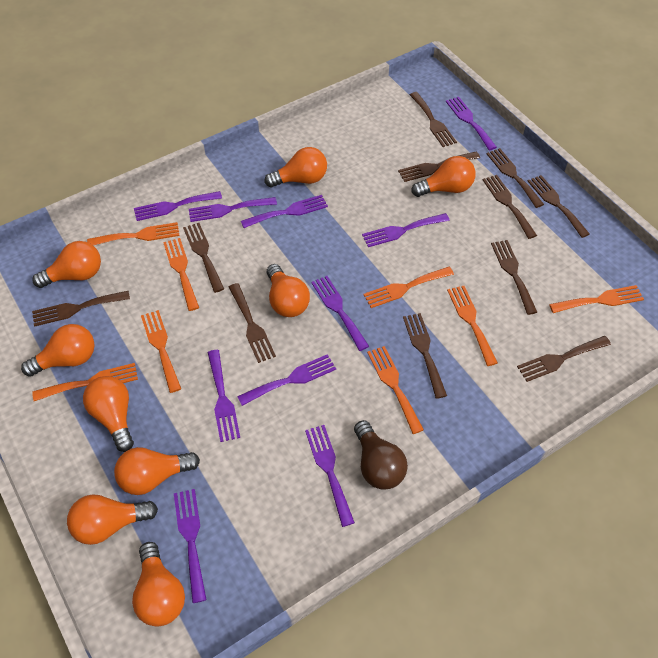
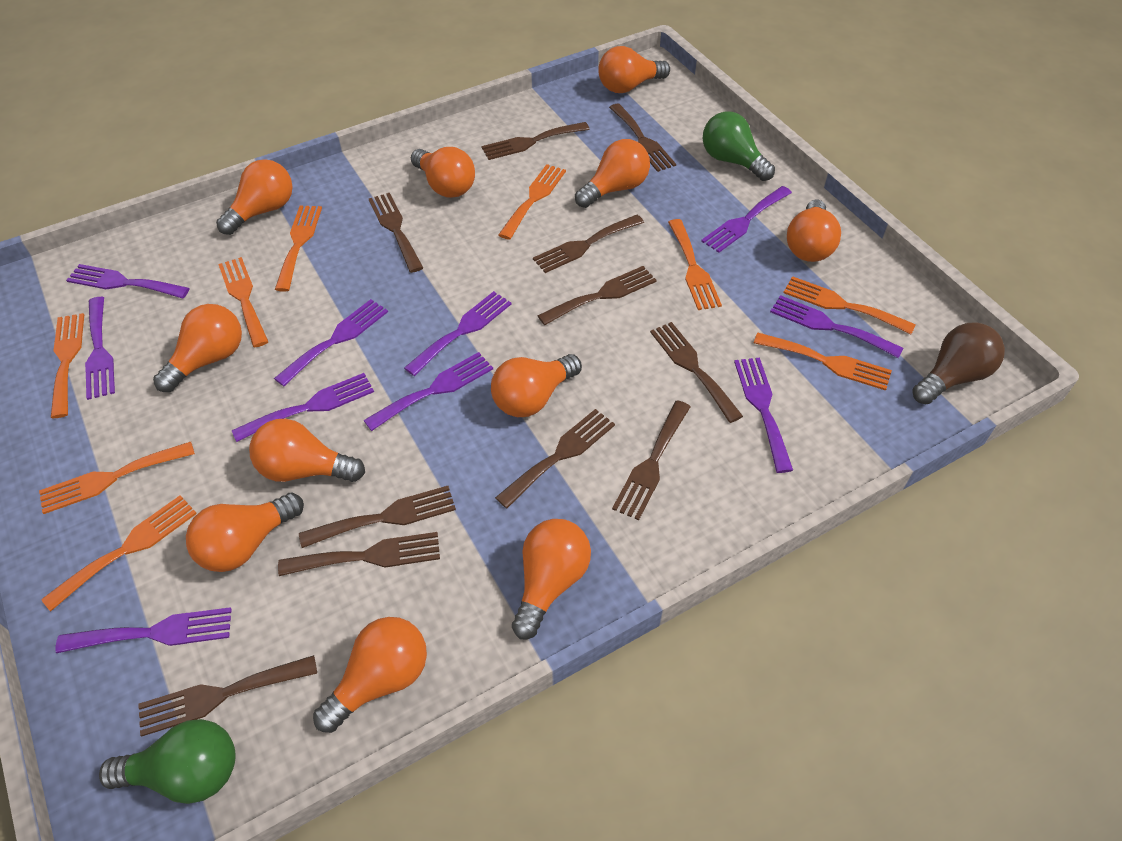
green light bulb: 0 -> 2
orange fork: 8 -> 9
orange light bulb: 9 -> 11

